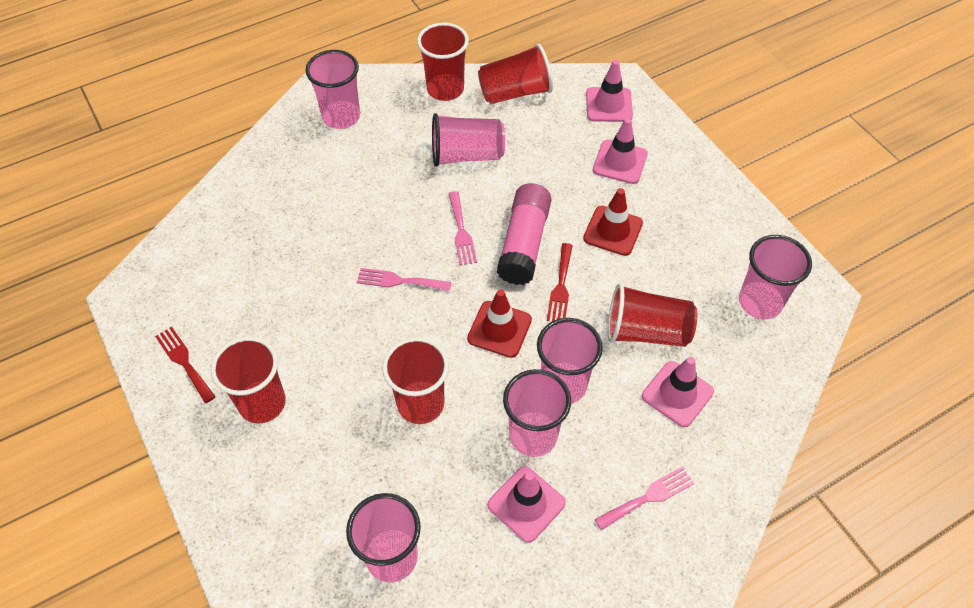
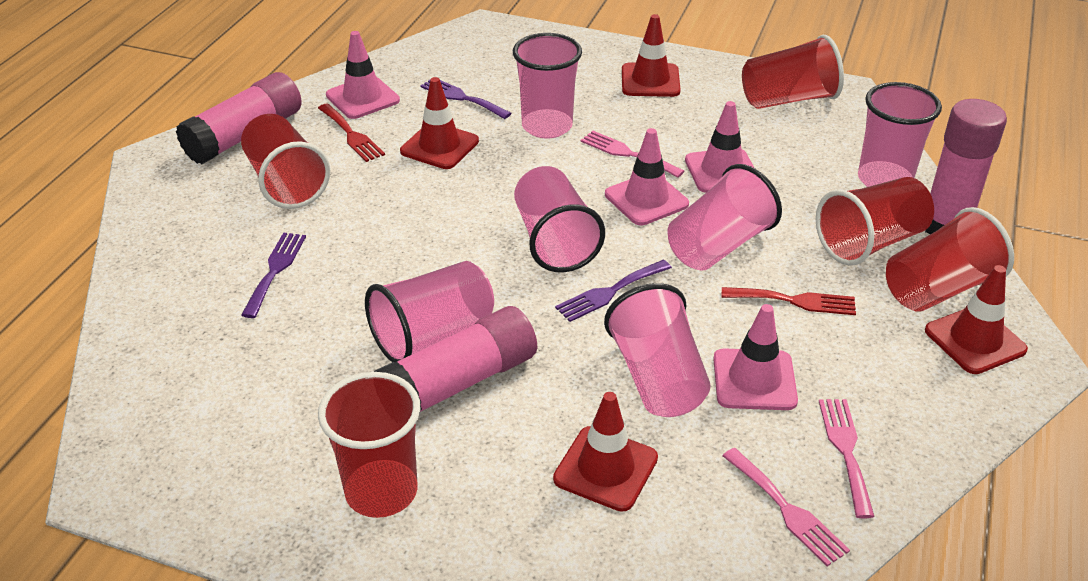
pink glue stick: 1 -> 3
purple fork: 0 -> 3
red traffic cone: 2 -> 4

